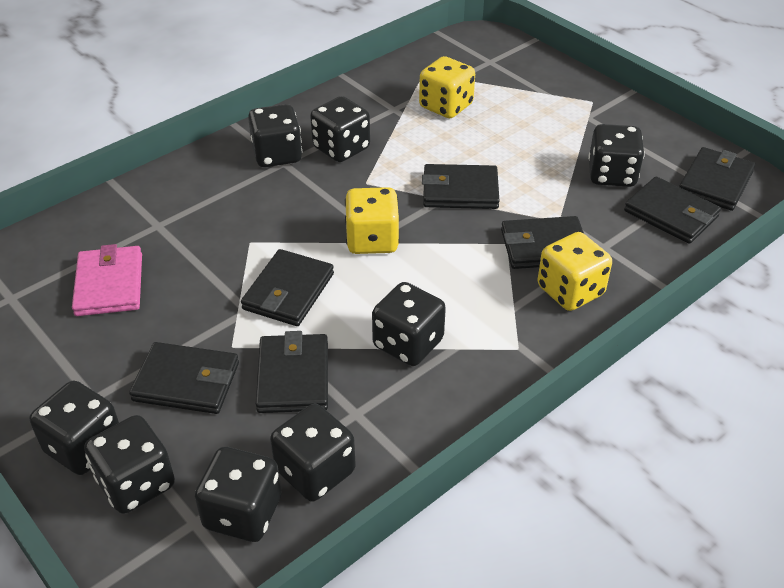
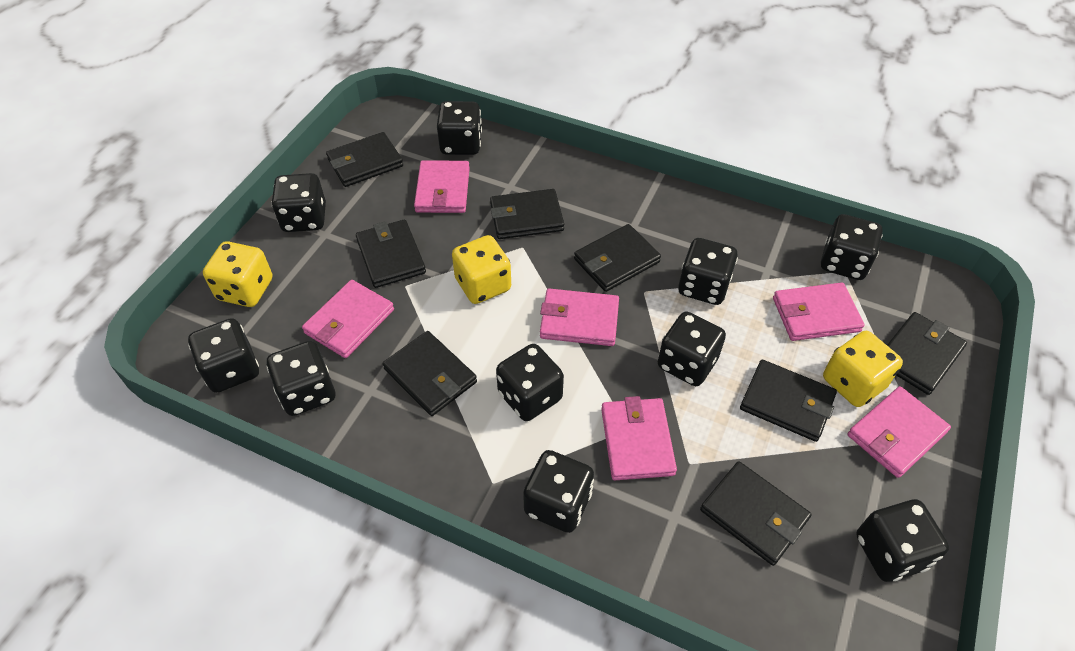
black dice: 8 -> 10
black wallet: 7 -> 8
pink wallet: 1 -> 6

